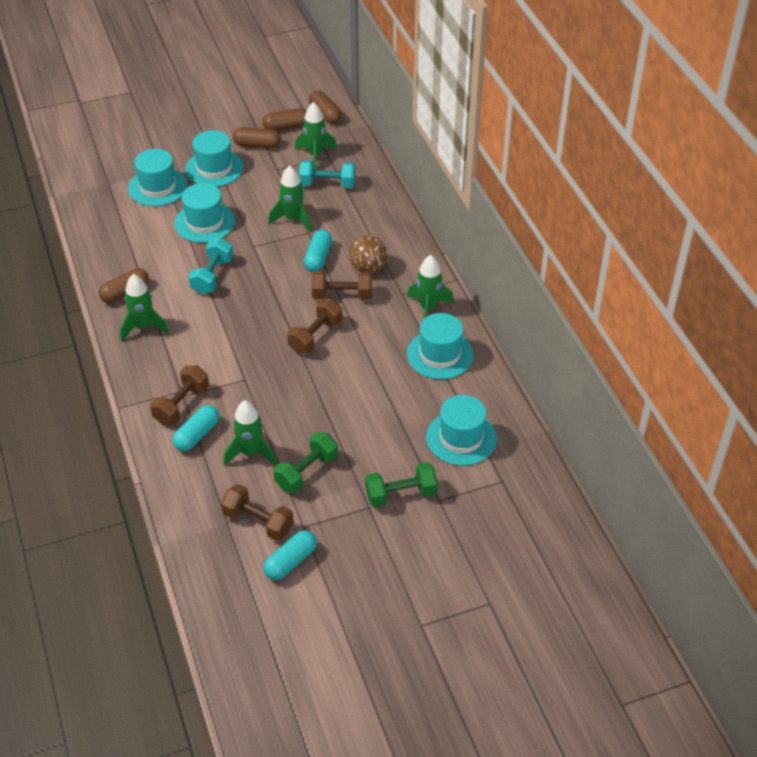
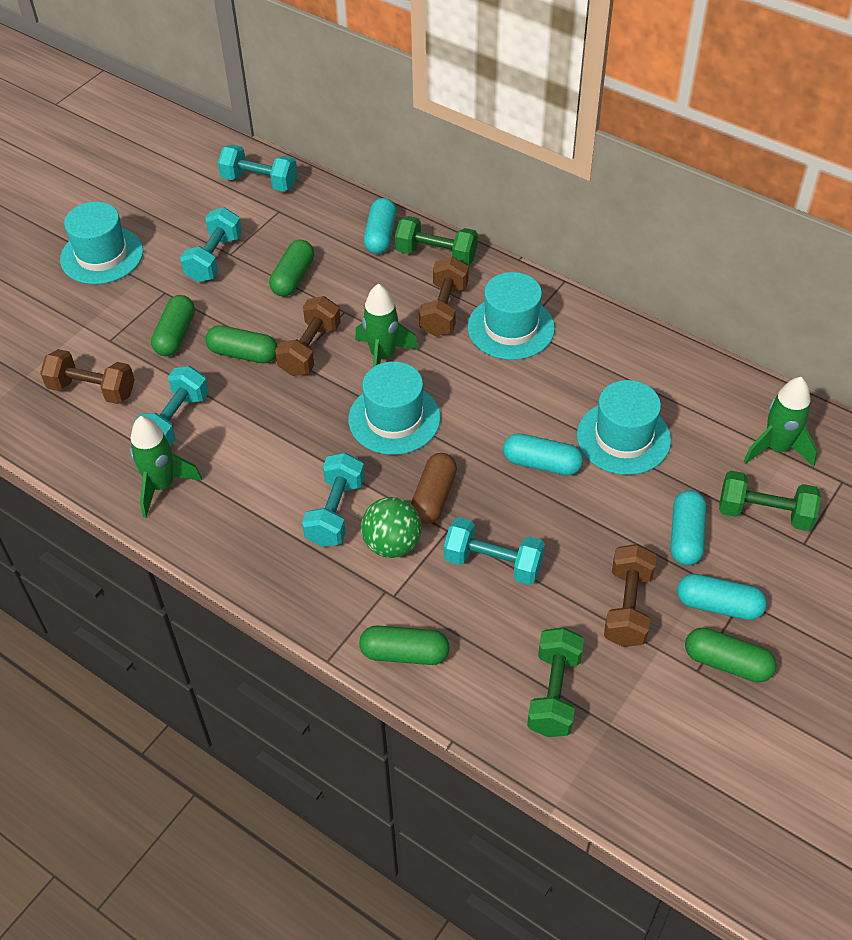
brown ball: 1 -> 0
brown capsule: 4 -> 1
green ball: 0 -> 1
green capsule: 0 -> 5
green dumbbell: 2 -> 3
green rocket: 5 -> 3
turquoise capsule: 3 -> 4
turquoise dumbbell: 2 -> 5
turquoise hat: 5 -> 4

